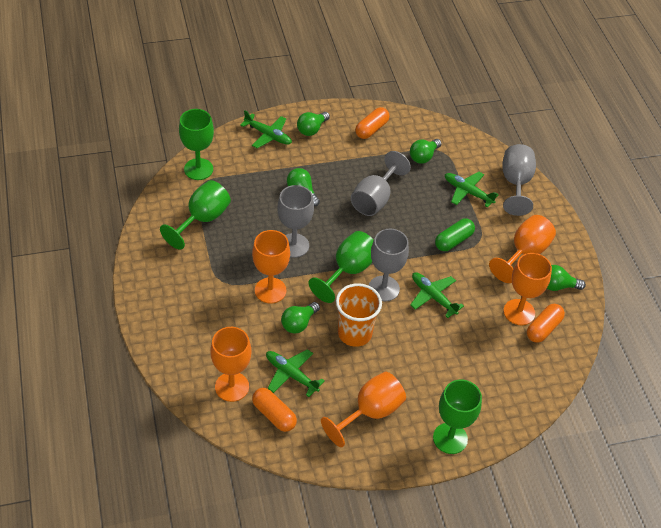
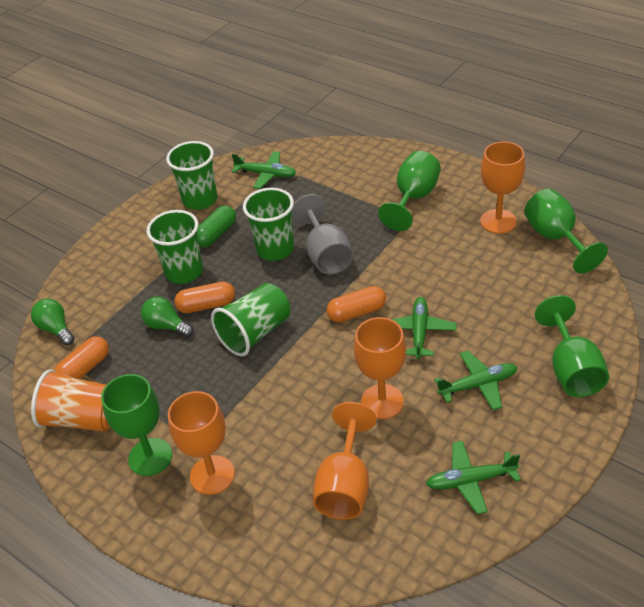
green cup: 0 -> 4
green light bulb: 5 -> 2
grey goblet: 4 -> 1
orange goblet: 5 -> 4

